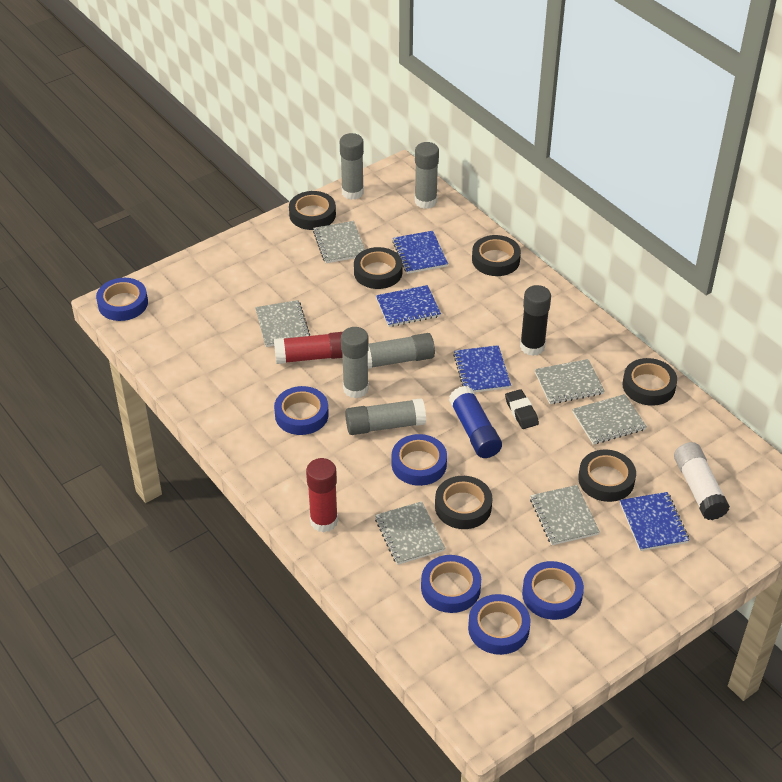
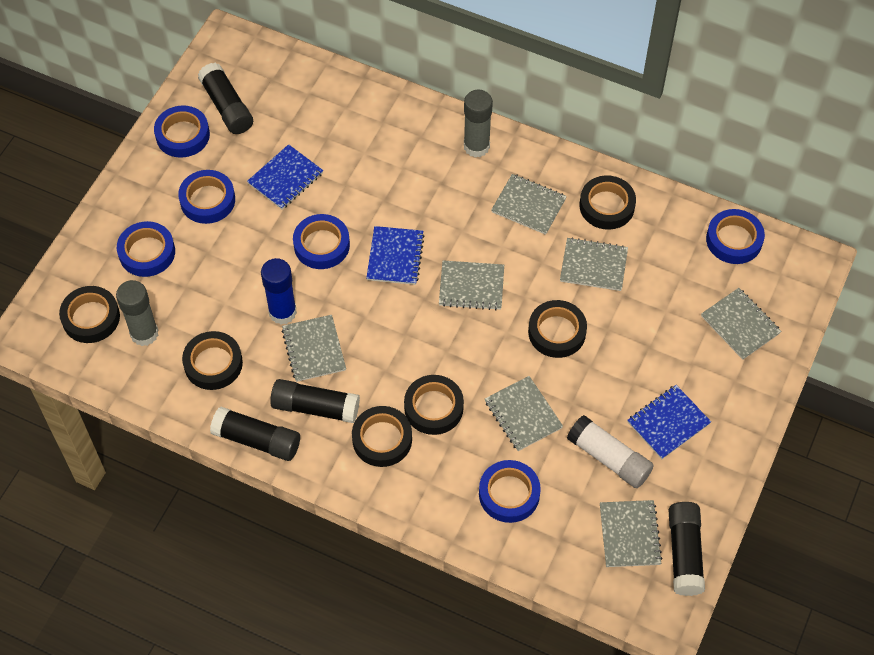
black eraser: 1 -> 0
black glue stick: 1 -> 4
blue notebook: 4 -> 3
grey glue stick: 5 -> 2
grey notebook: 6 -> 7
red glue stick: 2 -> 0

